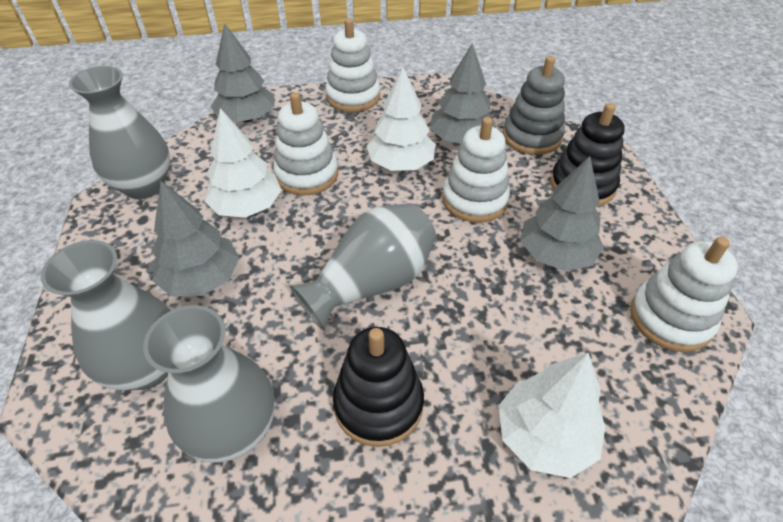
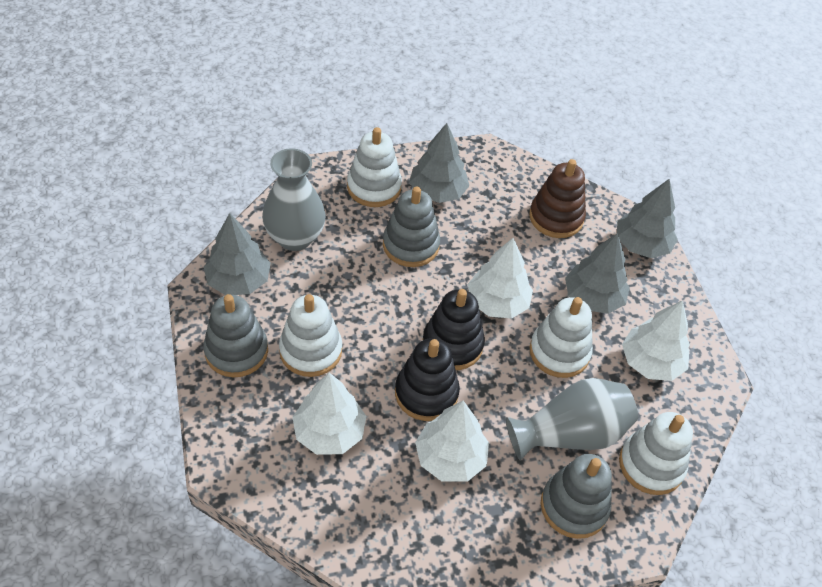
brown stacking toy: 0 -> 1
grey stacking toy: 1 -> 3
grey vase: 4 -> 2
white tree: 3 -> 4

